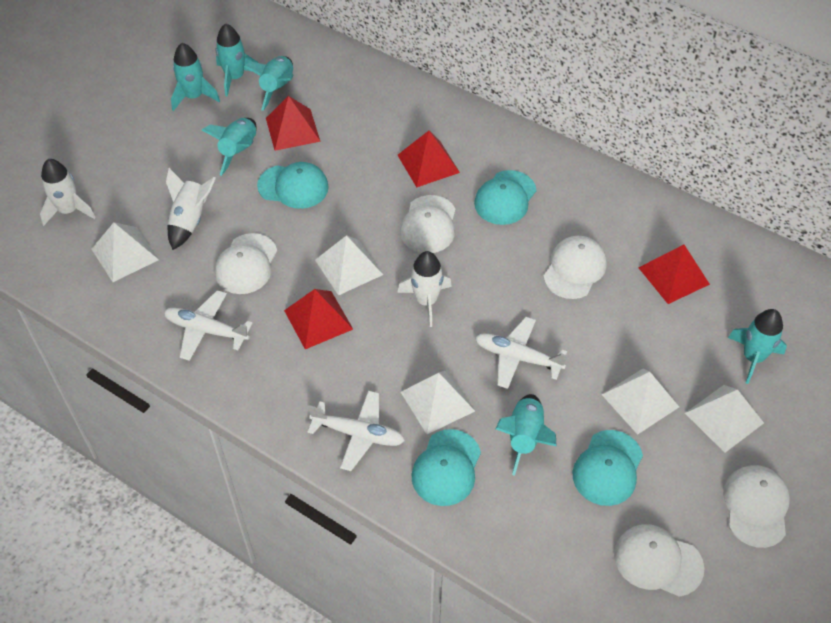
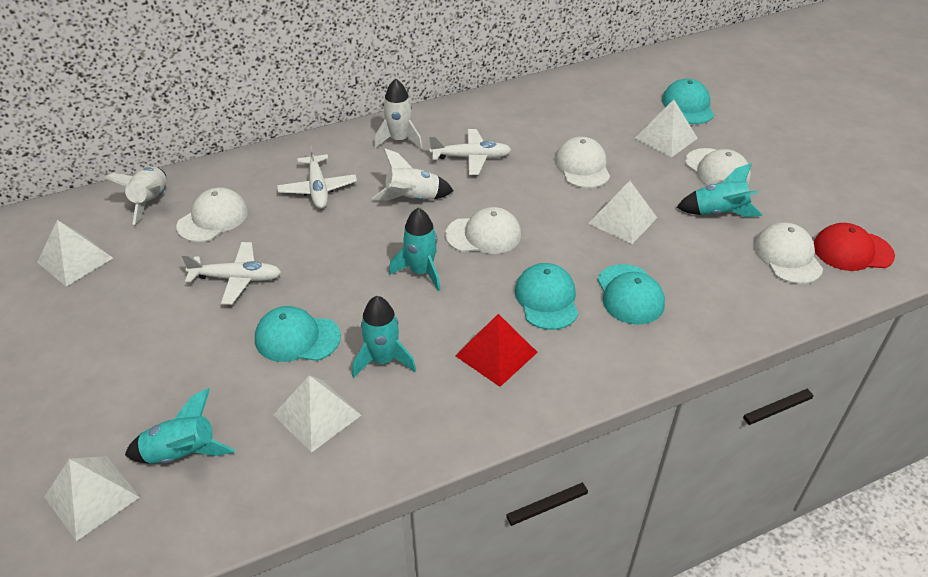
red cap: 0 -> 1
red pyramid: 4 -> 1
turquoise rocket: 6 -> 4

